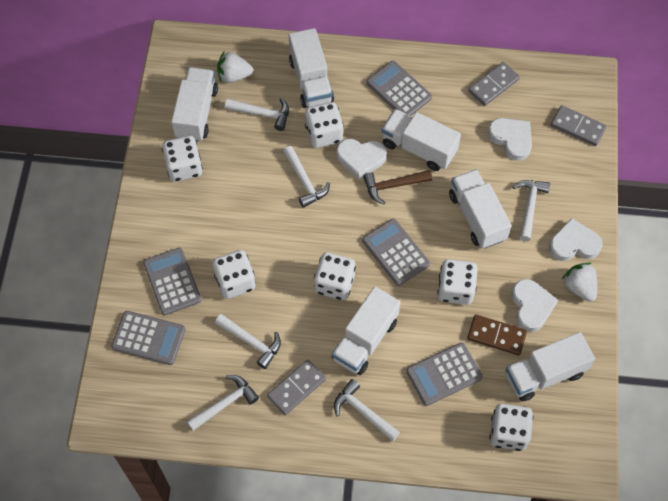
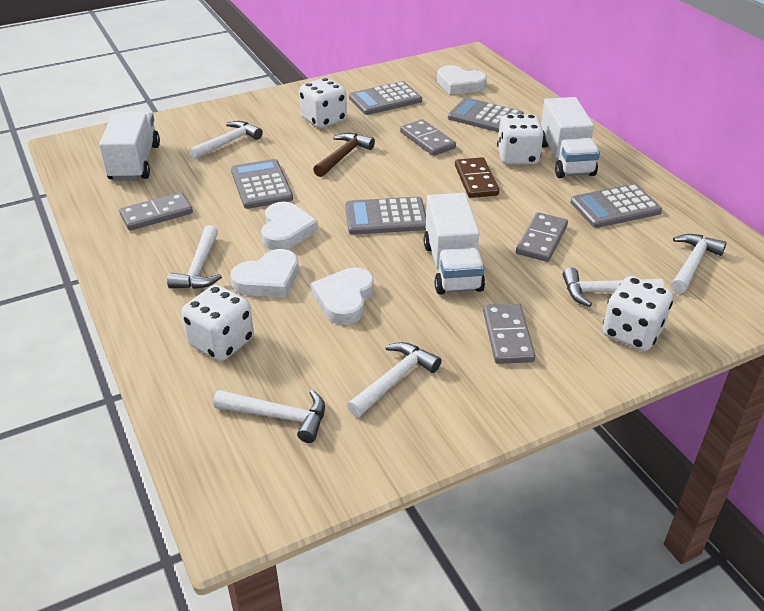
grey domino: 3 -> 4
white dice: 6 -> 4
white strawberry: 2 -> 0
white truck: 6 -> 3

